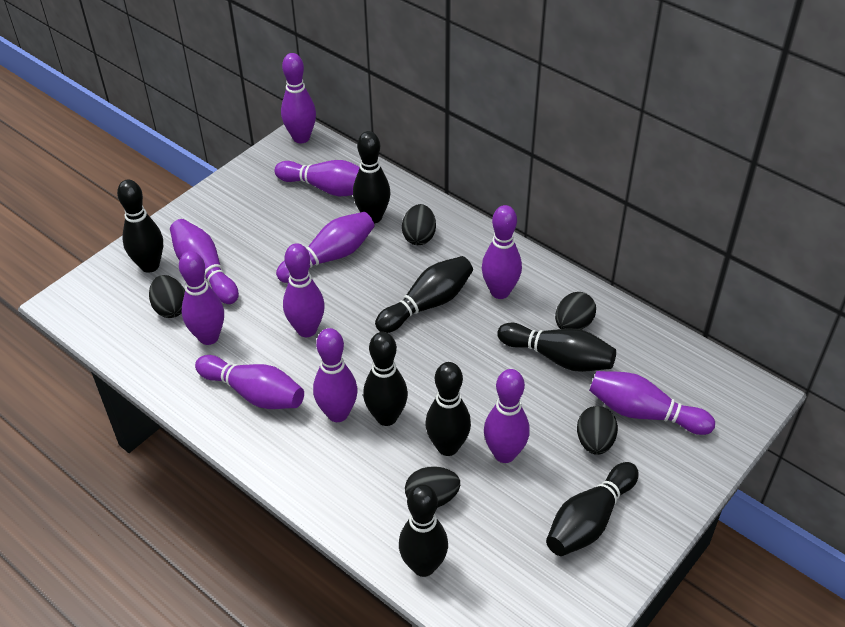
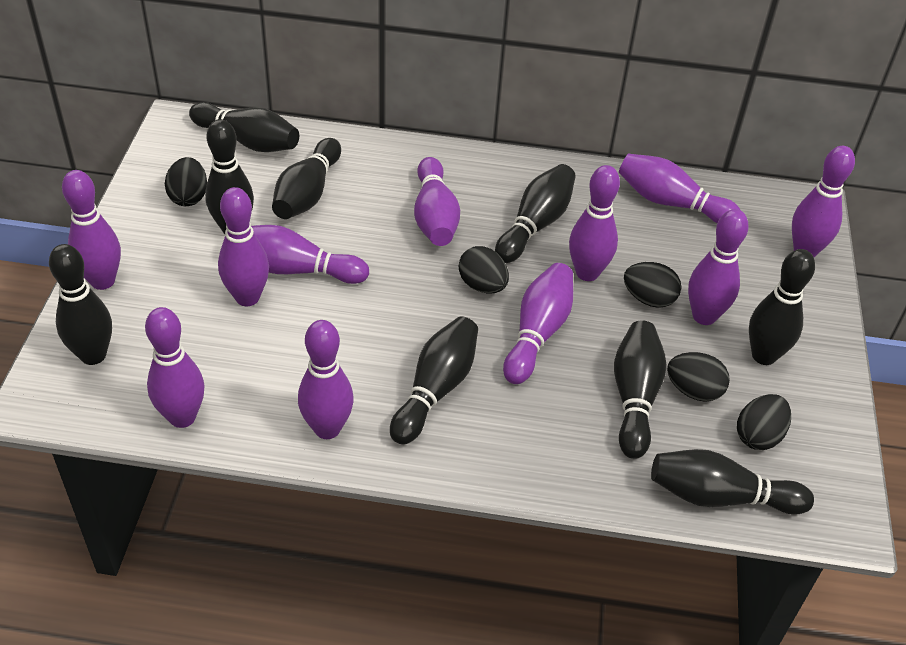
black bowling pin: 8 -> 9

